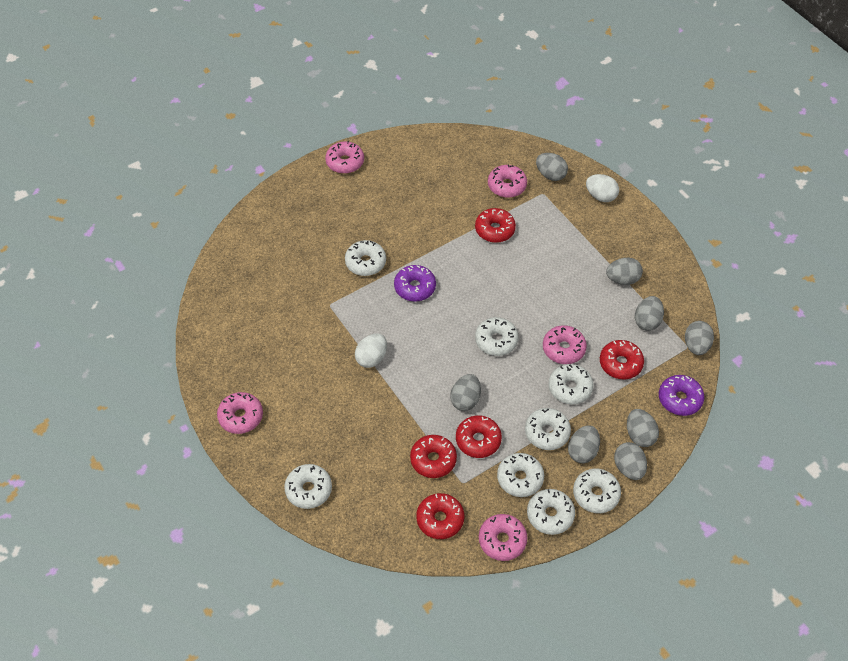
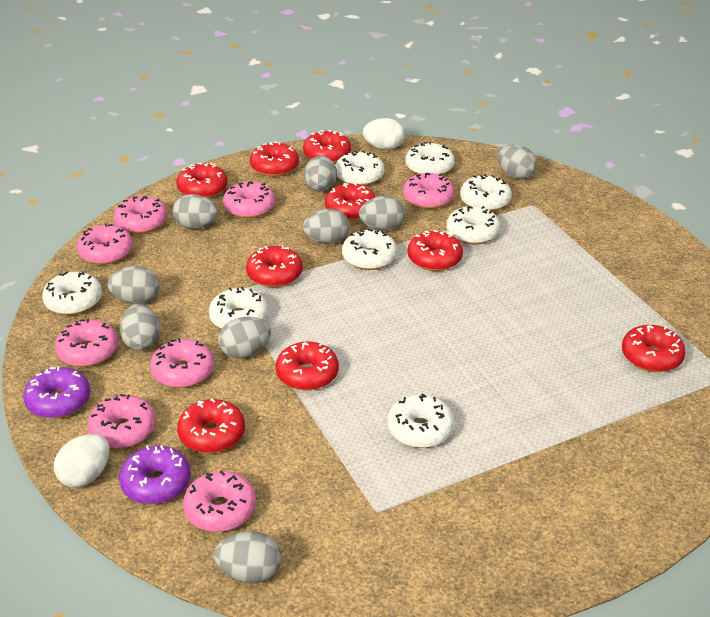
grey egg: 8 -> 9
pink donut: 5 -> 8
red donut: 5 -> 9

